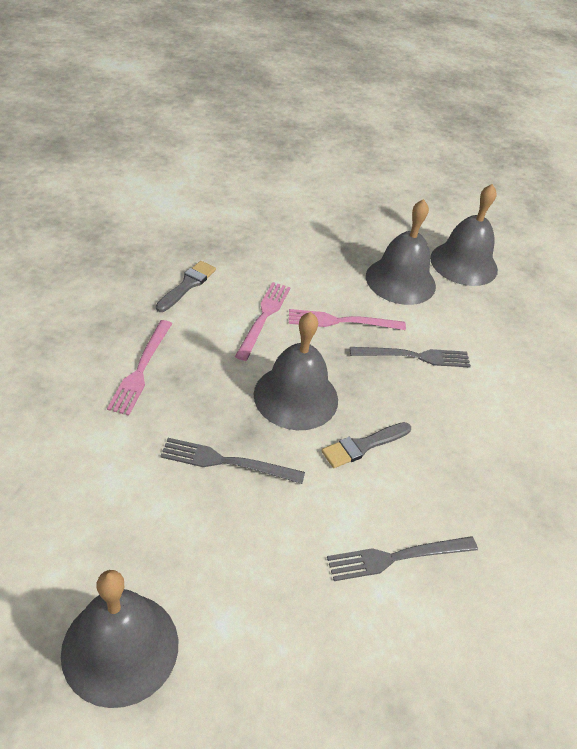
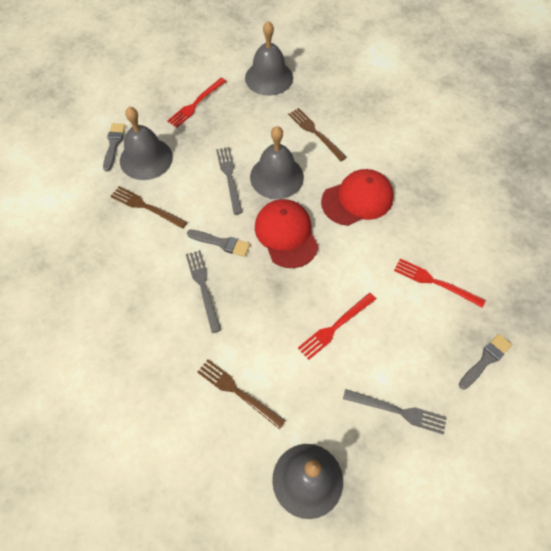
brown fork: 0 -> 3
grey brush: 2 -> 3
pink fork: 3 -> 0
red cap: 0 -> 2
red fork: 0 -> 3

